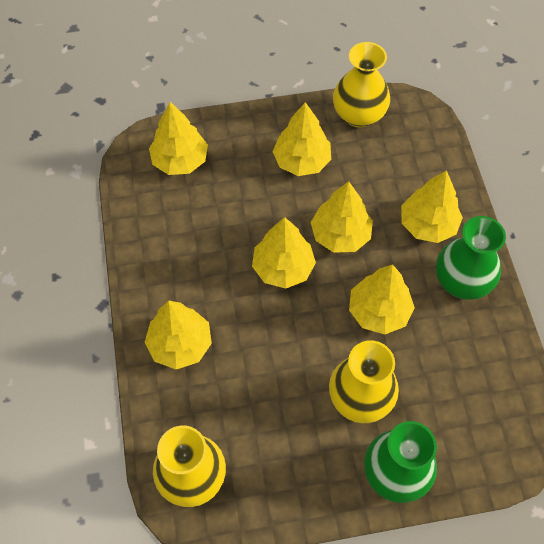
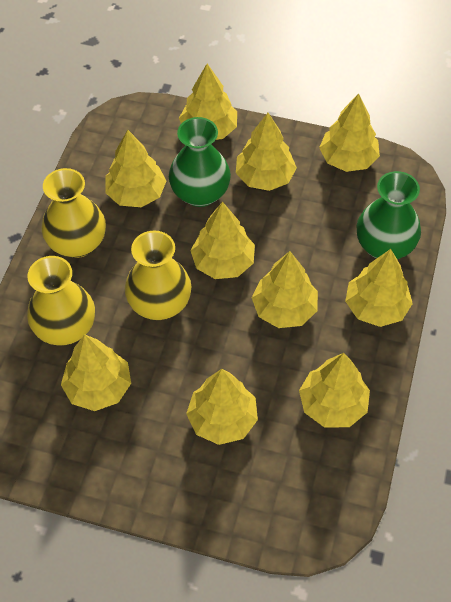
yellow tree: 7 -> 10

